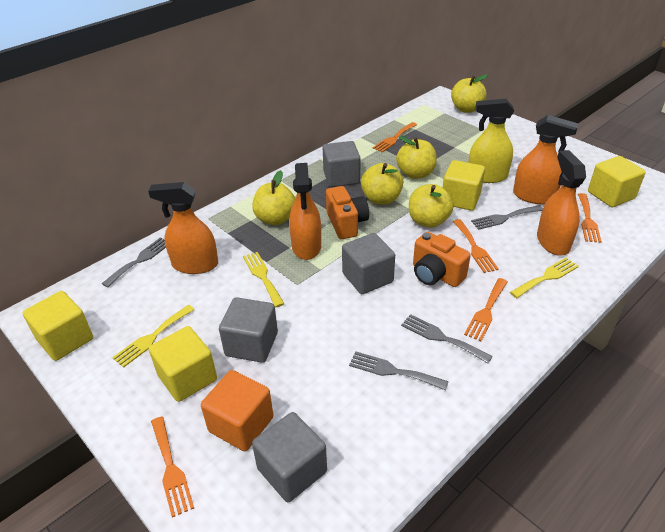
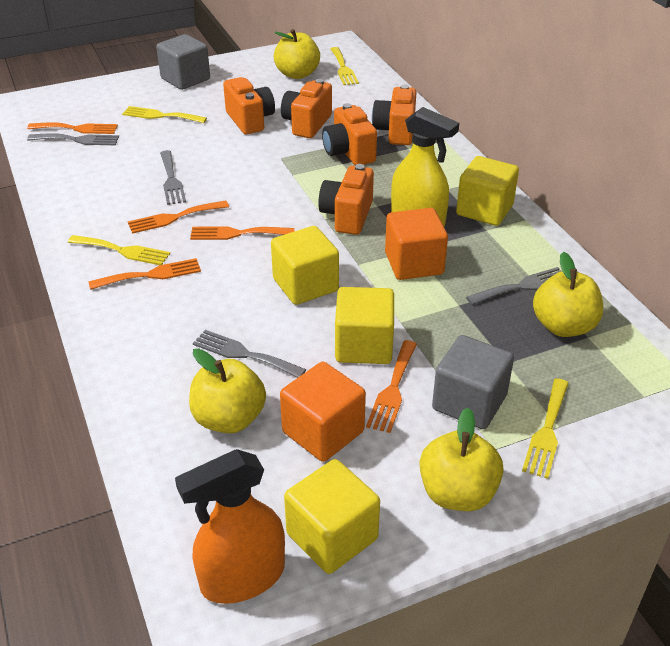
grey cube: 4 -> 2
orange camera: 2 -> 5
orange cube: 1 -> 2
orange spray bottle: 4 -> 1
yellow apple: 5 -> 4
yellow fork: 3 -> 4

